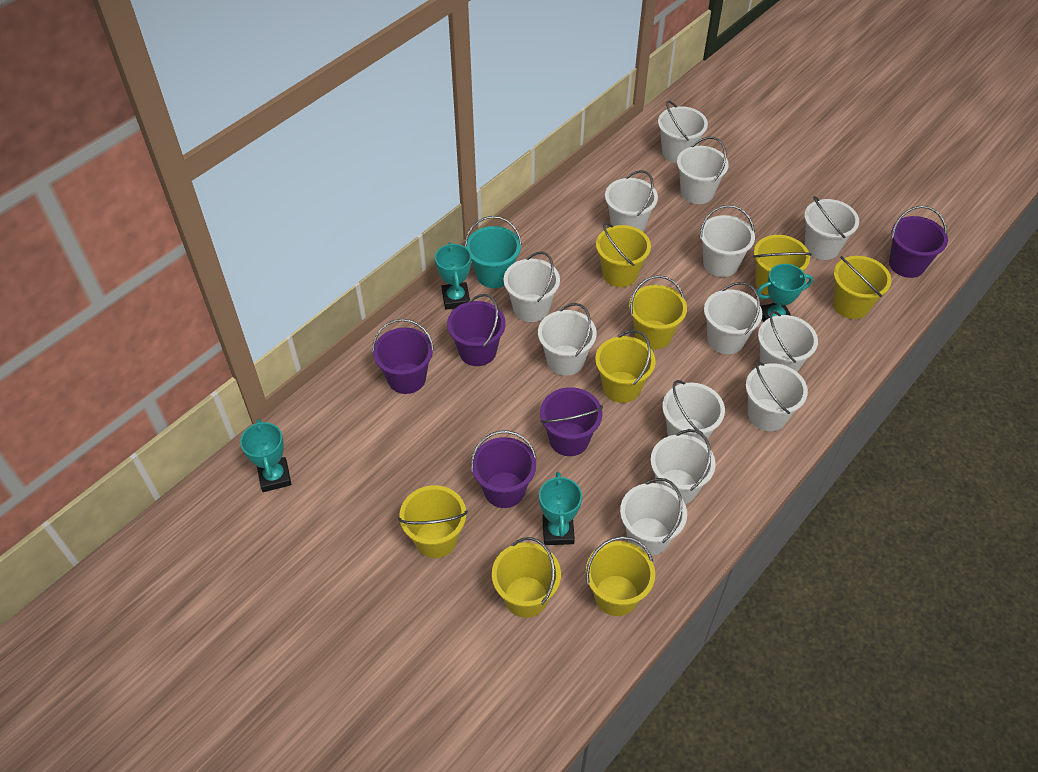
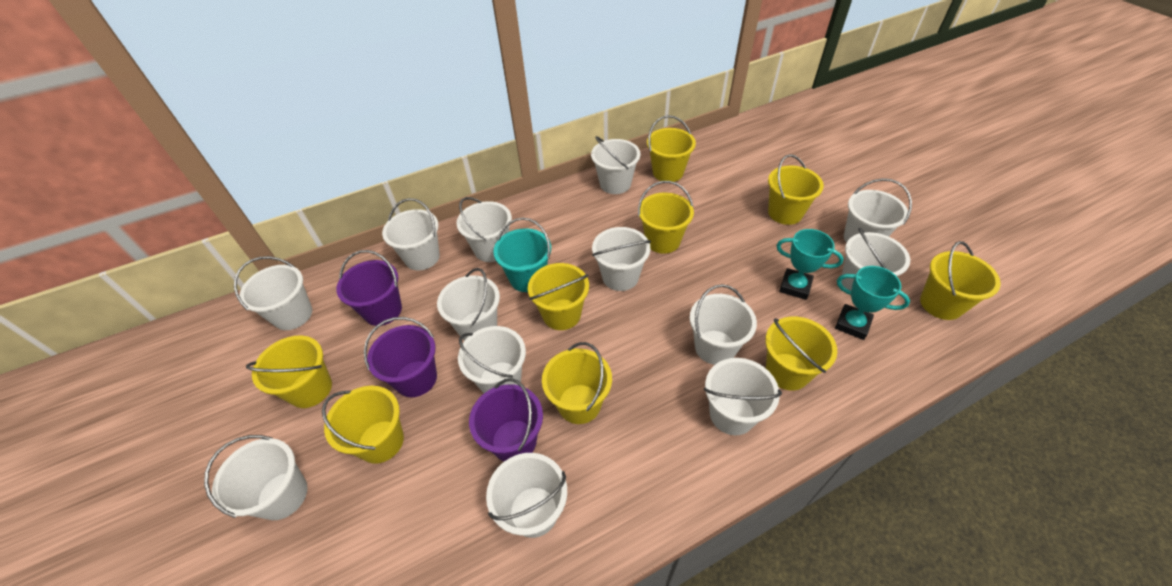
purple bucket: 5 -> 3
turquoise trophy: 4 -> 2
yellow bucket: 8 -> 9

